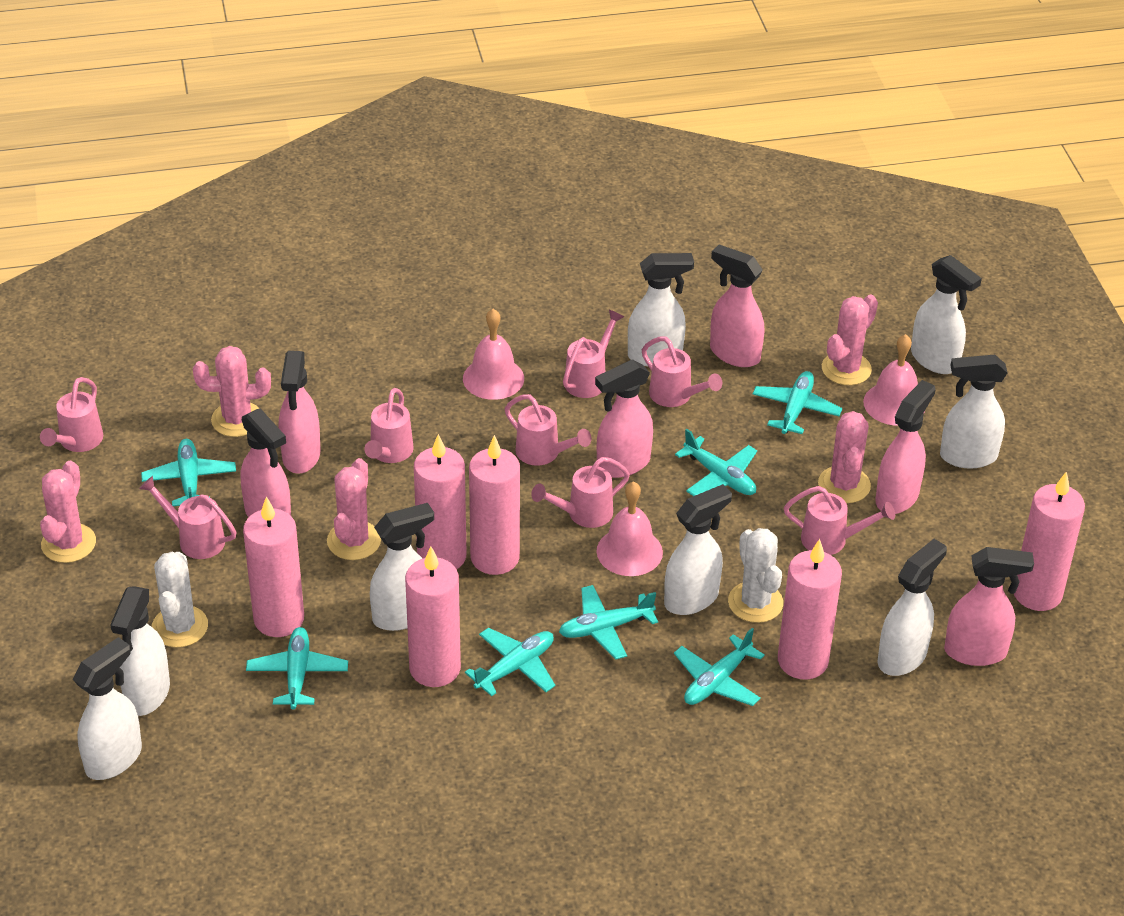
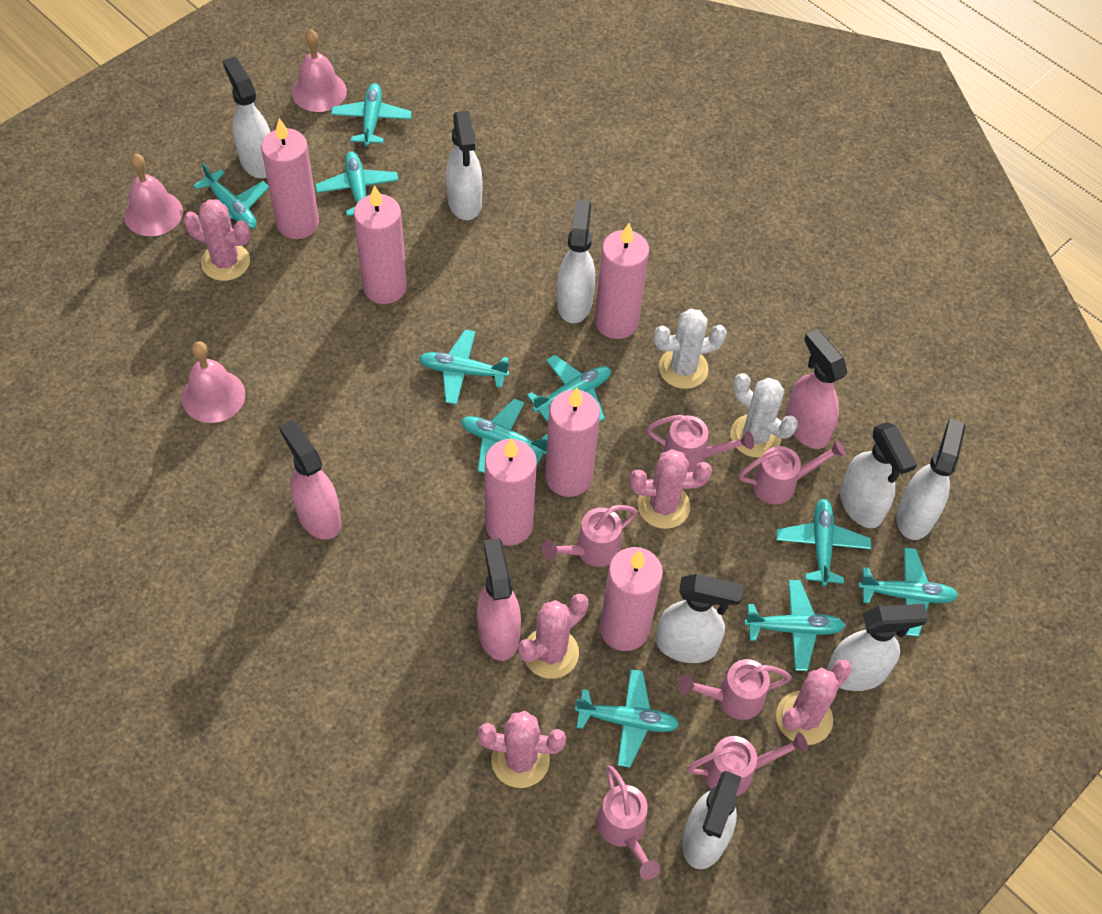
pink spray bottle: 6 -> 3
pink watering can: 8 -> 6
turquoise plane: 7 -> 10

